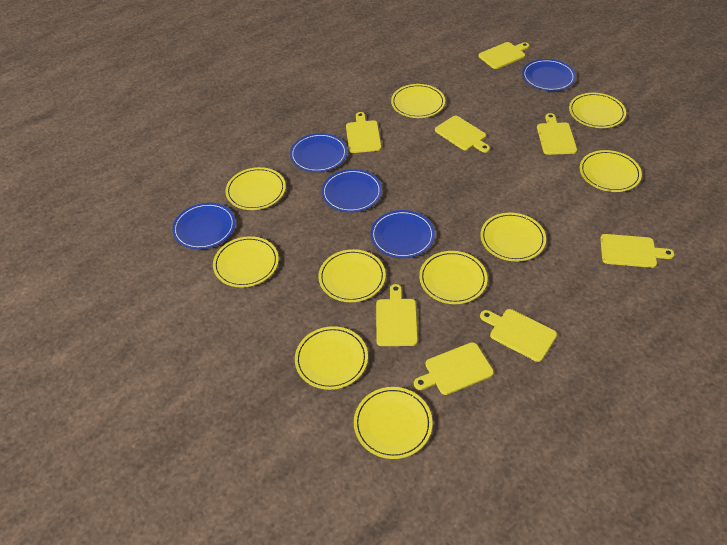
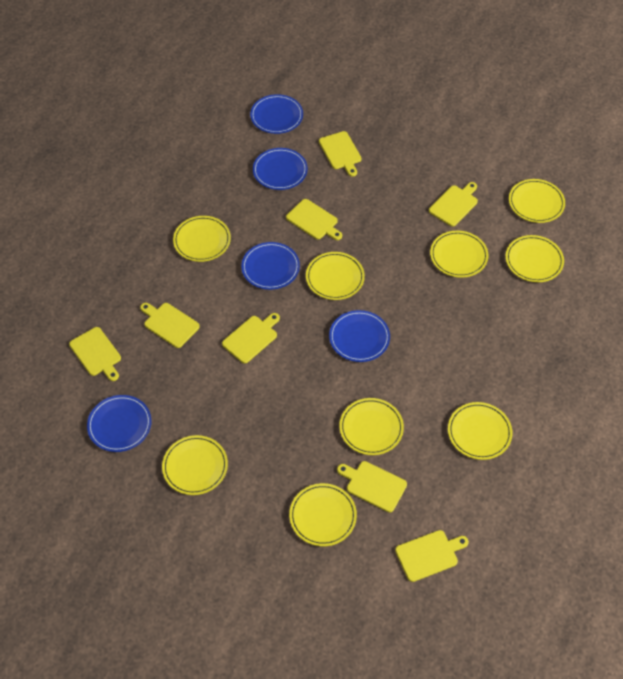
yellow plate: 10 -> 9

